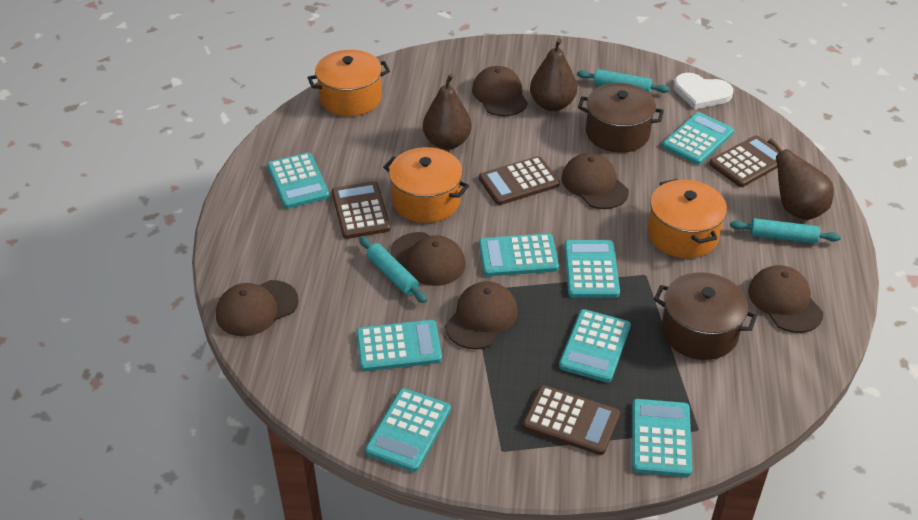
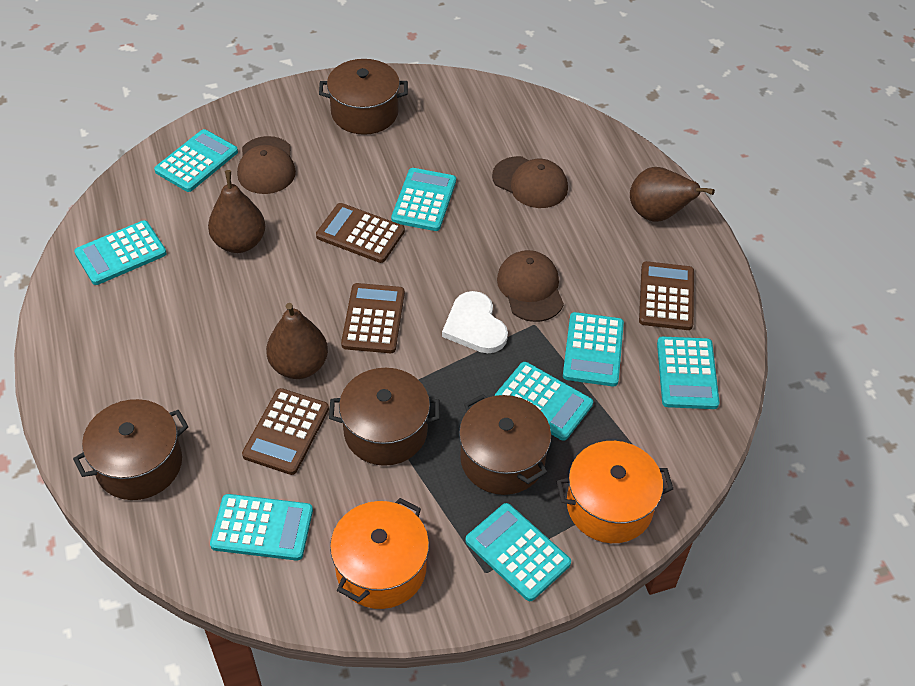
brown cap: 6 -> 3
brown pot: 2 -> 4
orange pot: 3 -> 2
turquoise rolling pin: 3 -> 0

